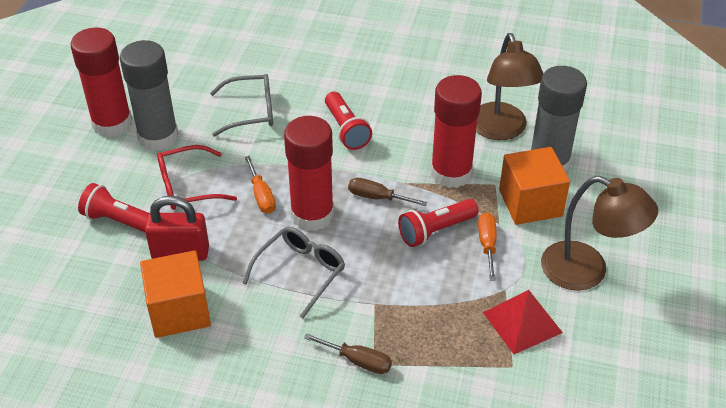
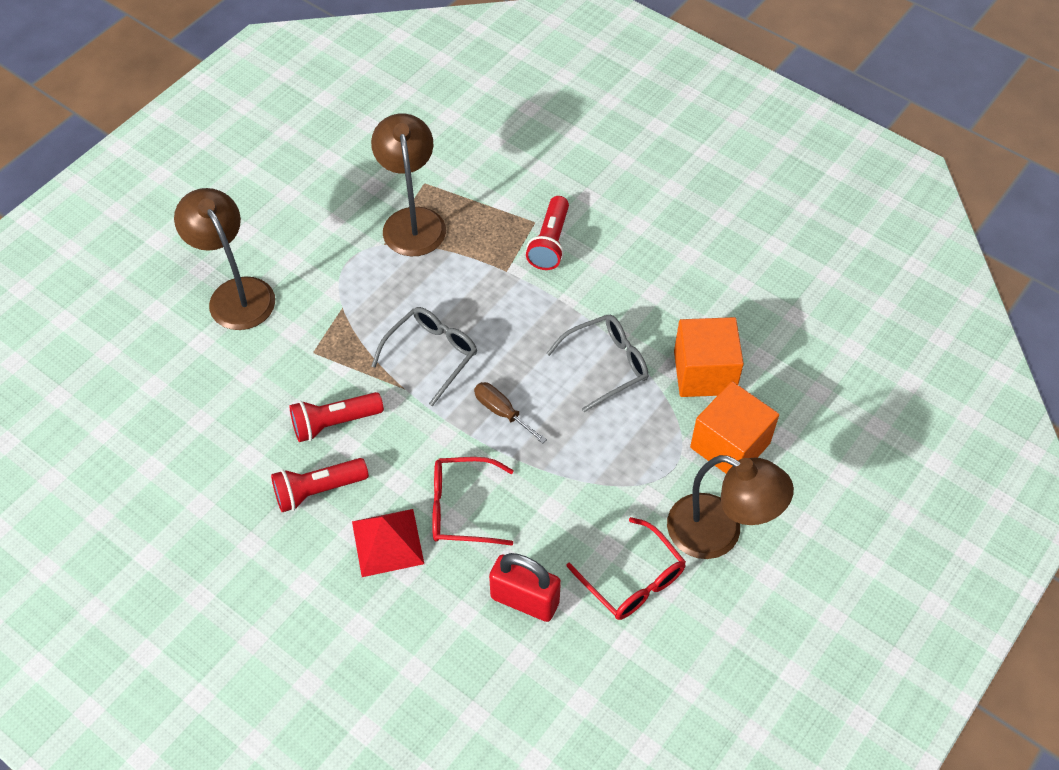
brown lamp: 2 -> 3
brown screwdriver: 2 -> 1
grey glue stick: 2 -> 0
orange screwdriver: 2 -> 0
red glasses: 1 -> 2
red glue stick: 3 -> 0

